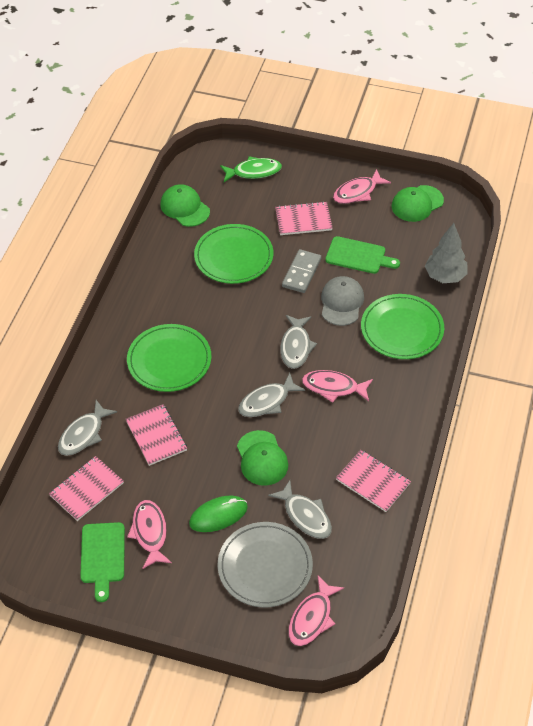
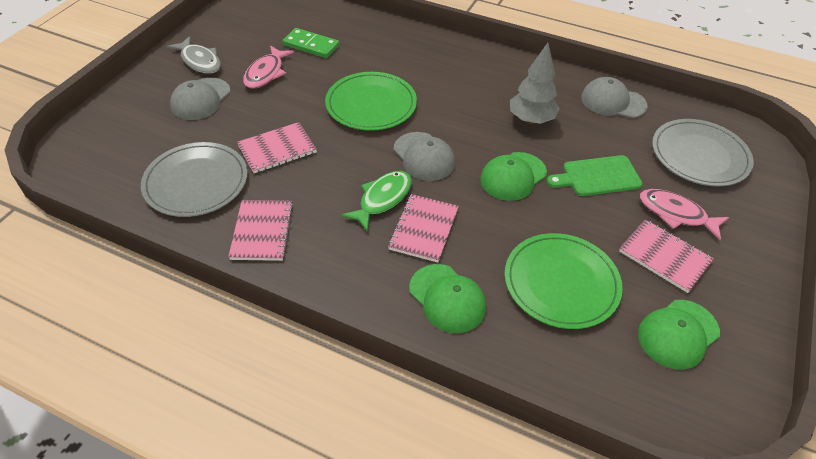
green cutting board: 2 -> 1
green domino: 0 -> 1
green mouse: 1 -> 0
green plate: 3 -> 2
grey cap: 1 -> 3
grey domino: 1 -> 0
grey fish: 4 -> 1
grey plate: 1 -> 2
pink fish: 4 -> 2

